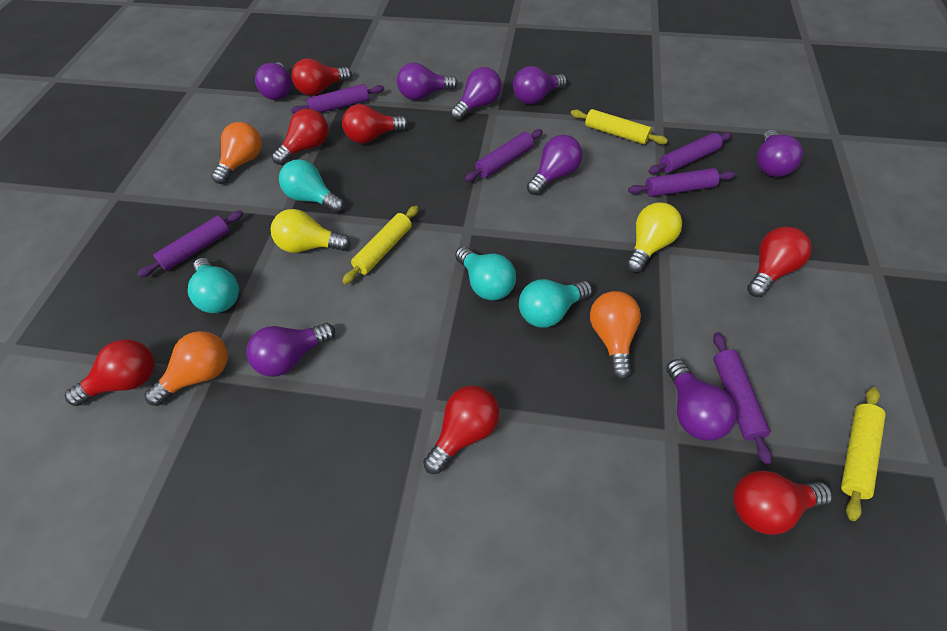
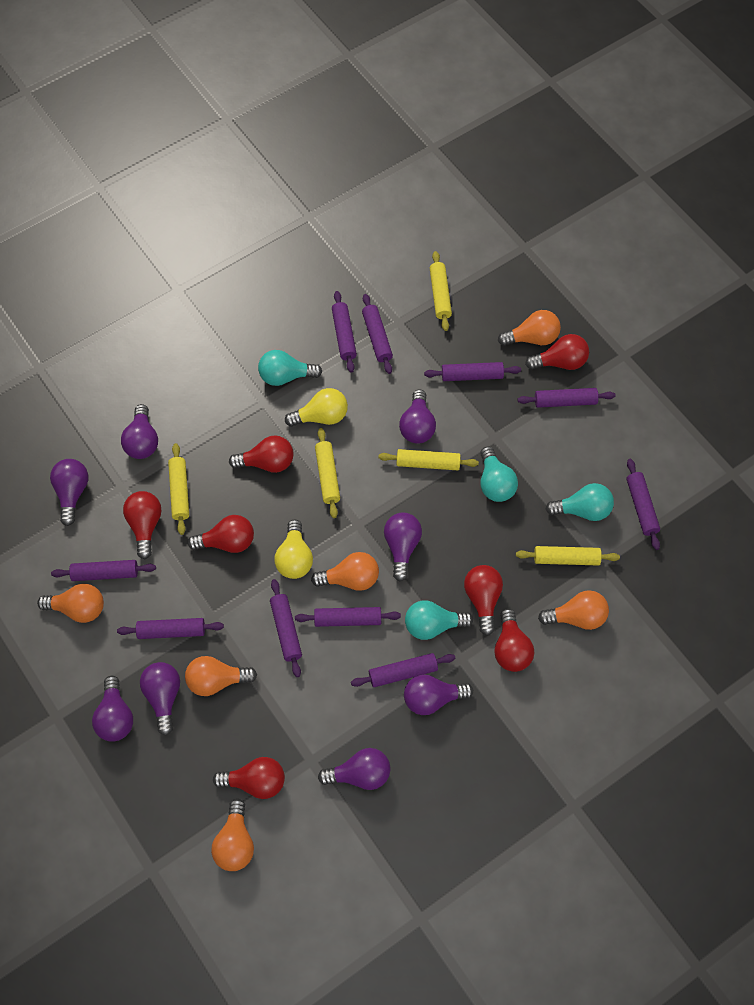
orange light bulb: 3 -> 6
purple rolling pin: 6 -> 10
yellow rolling pin: 3 -> 5

